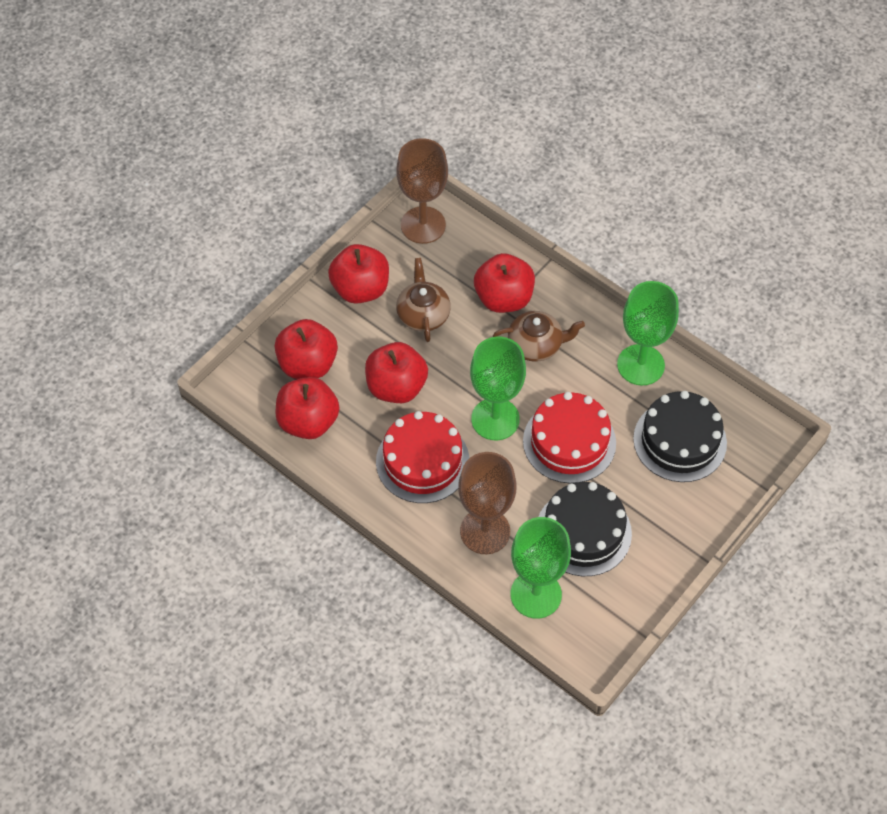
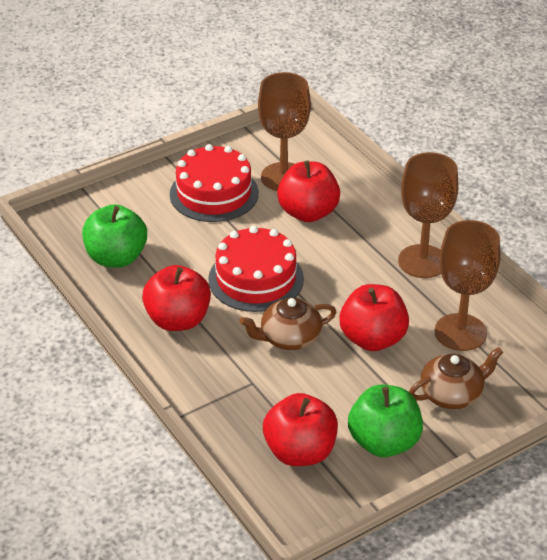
black cake: 2 -> 0
brown goblet: 2 -> 3
green apple: 0 -> 2
green goblet: 3 -> 0
red apple: 5 -> 4

